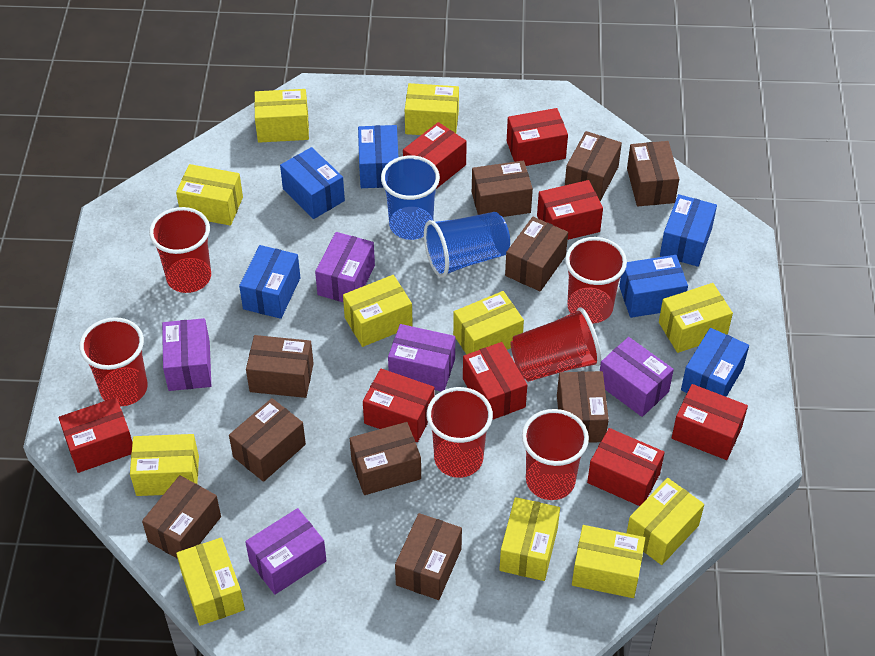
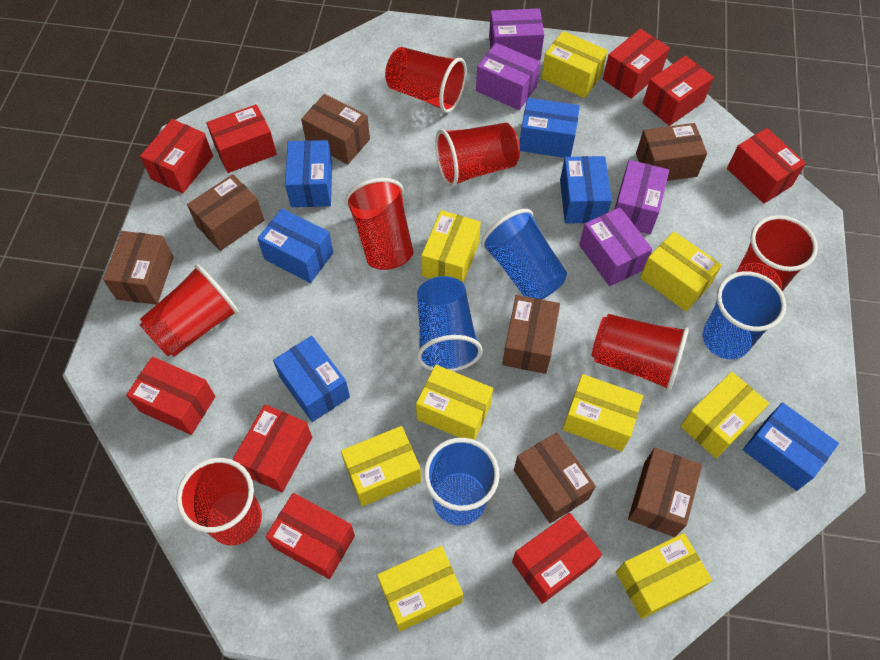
blue cup: 2 -> 4
brown box: 10 -> 7
purple box: 5 -> 4
red box: 8 -> 9
red cup: 6 -> 7
yellow box: 11 -> 9

